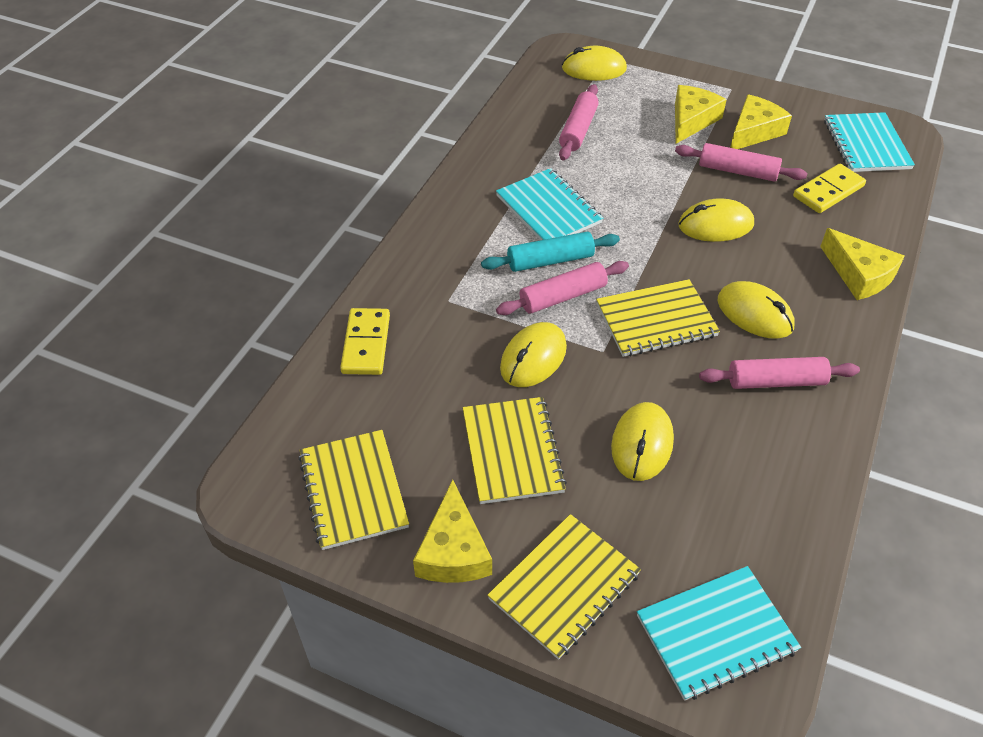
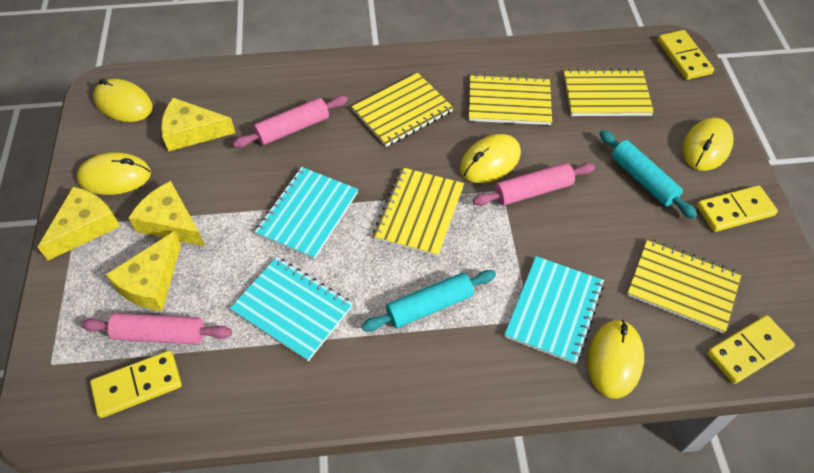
pink rolling pin: 4 -> 3
turquoise rolling pin: 1 -> 2
yellow domino: 2 -> 4
yellow notebook: 4 -> 5

